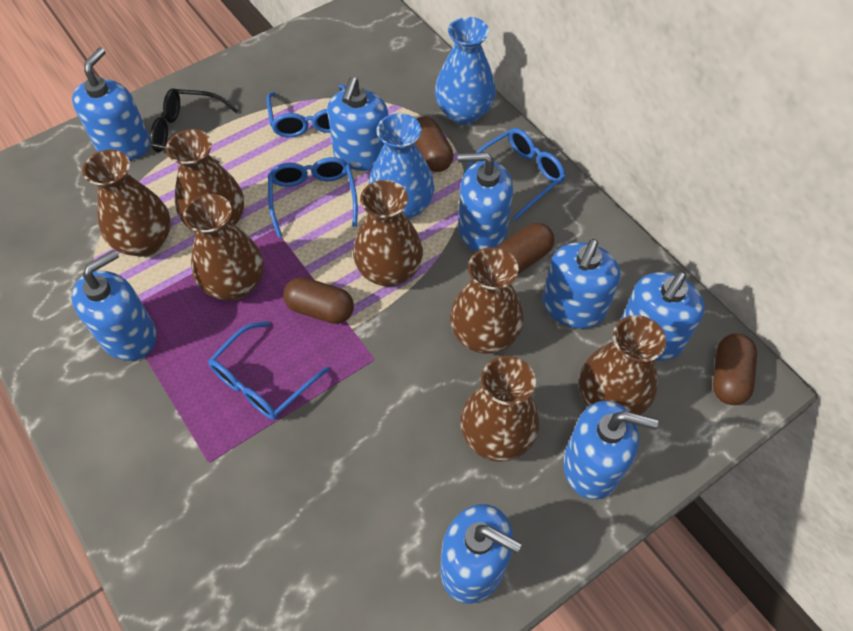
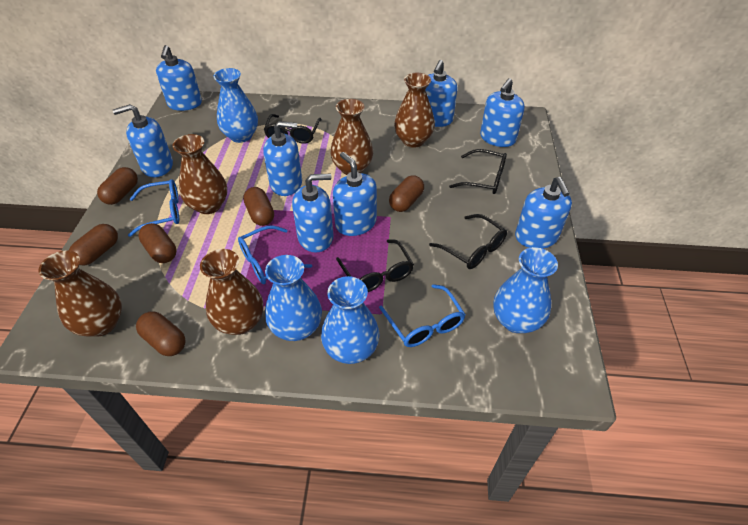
black glasses: 1 -> 4
blue glasses: 4 -> 3
blue vase: 2 -> 4
brown capsule: 4 -> 6
brown vase: 7 -> 5

